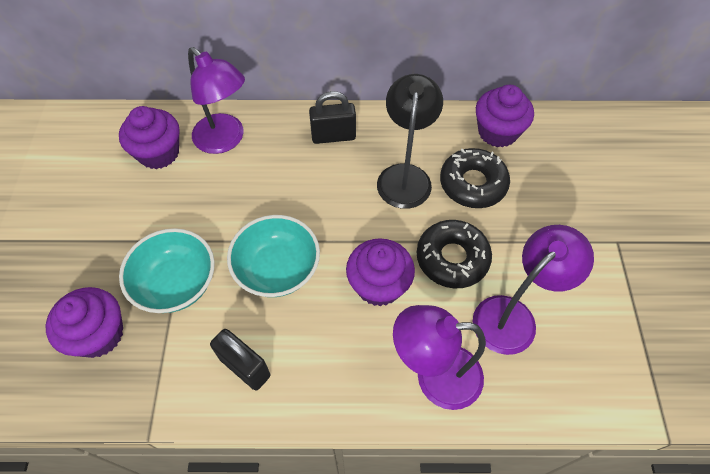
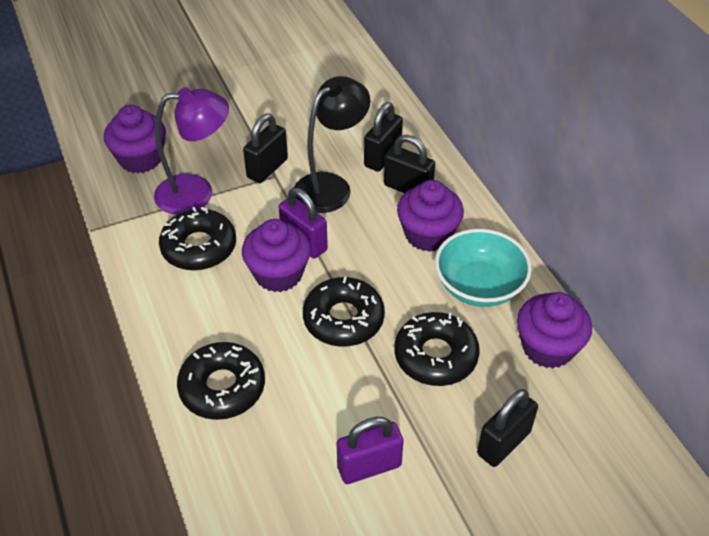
black donut: 2 -> 4
black padlock: 2 -> 4
purple lamp: 3 -> 1
purple padlock: 0 -> 2
turquoise bowl: 2 -> 1

